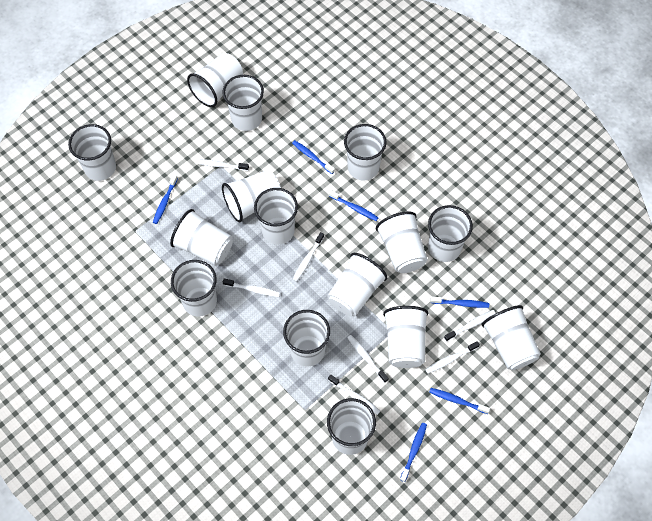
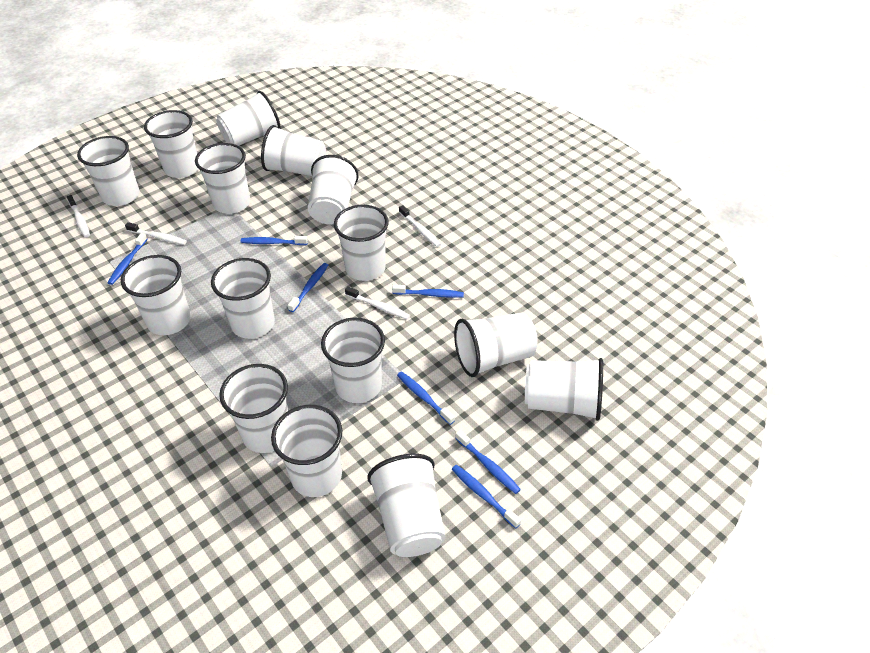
blue toothbrush: 6 -> 7
white toothbrush: 7 -> 4

